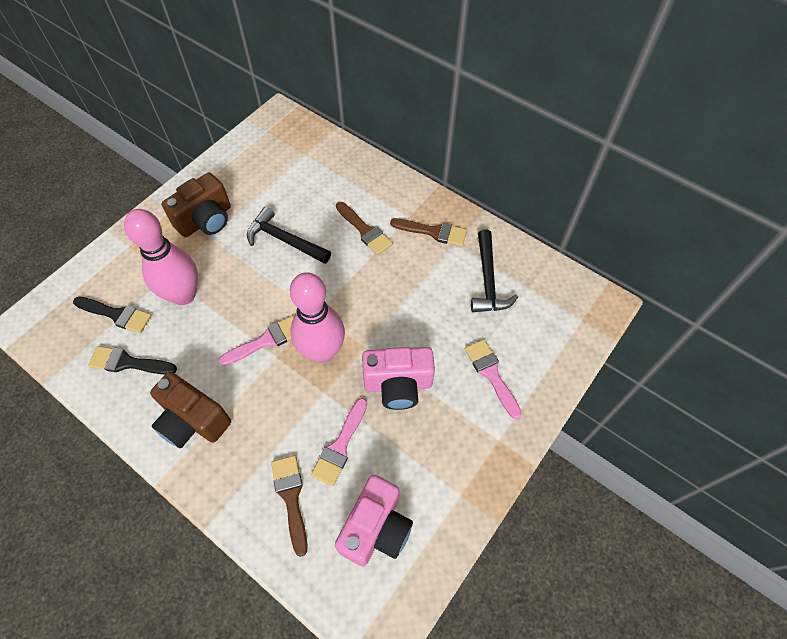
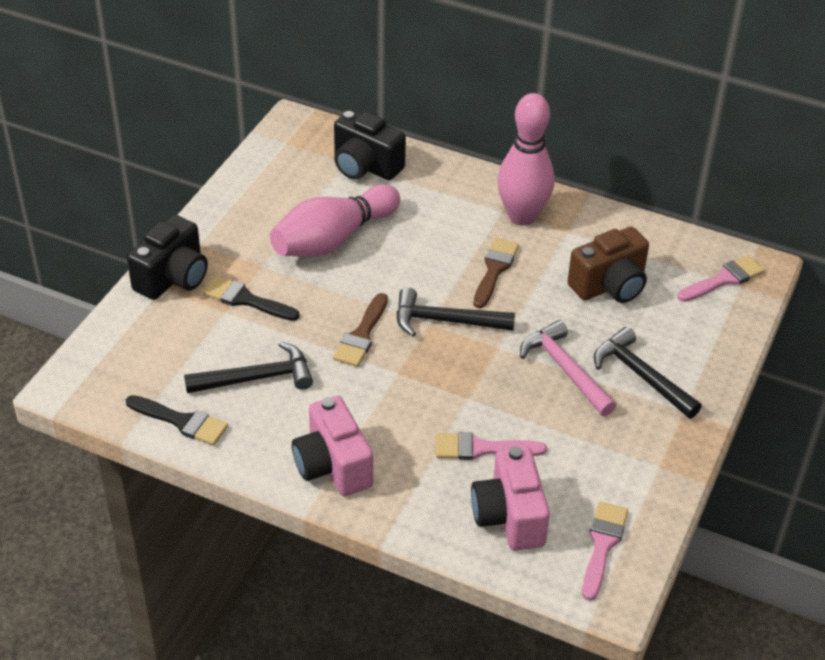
black camera: 0 -> 2
black hammer: 2 -> 3
brown brush: 3 -> 2
brown camera: 2 -> 1
pink hammer: 0 -> 1

